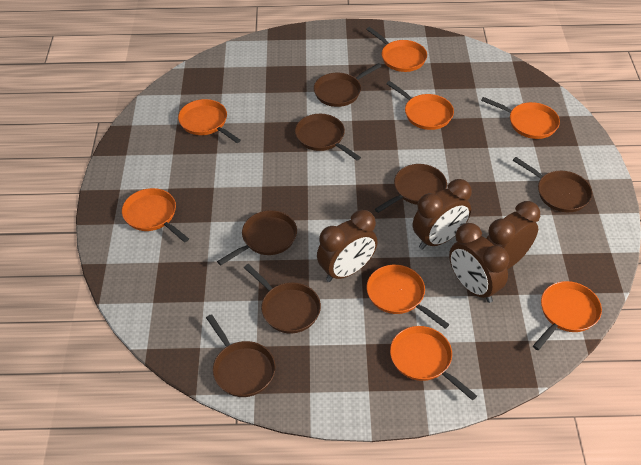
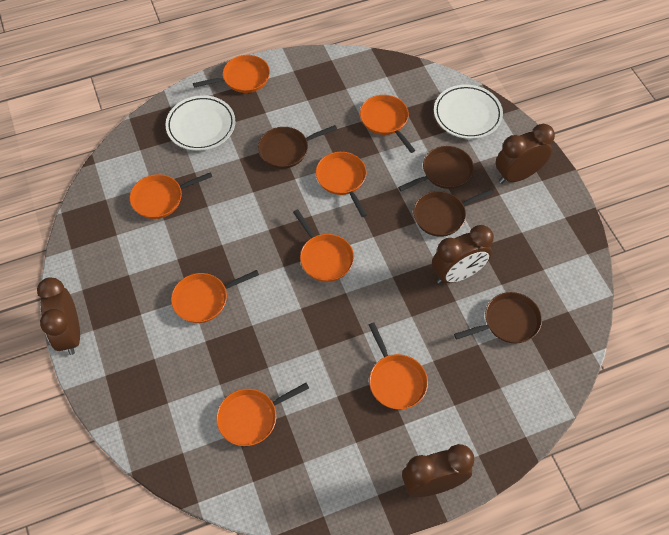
brown pan: 7 -> 4
white plate: 0 -> 2

